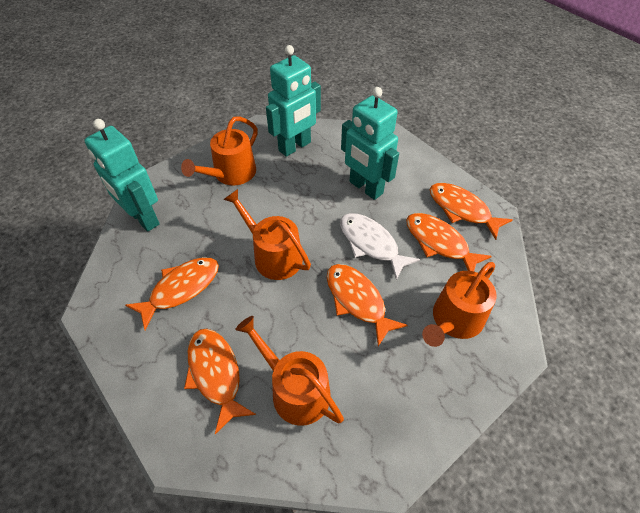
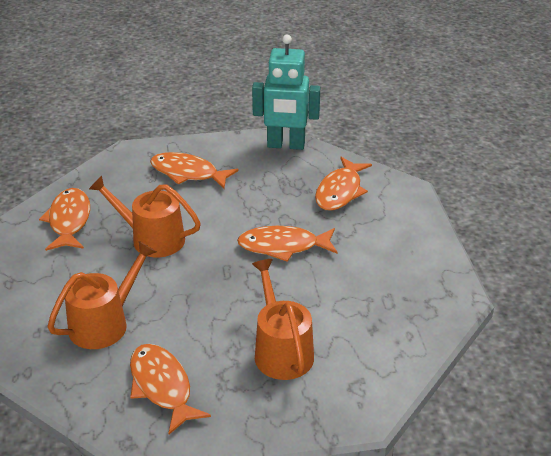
orange watering can: 4 -> 3
turquoise robot: 3 -> 1
white fish: 1 -> 0

